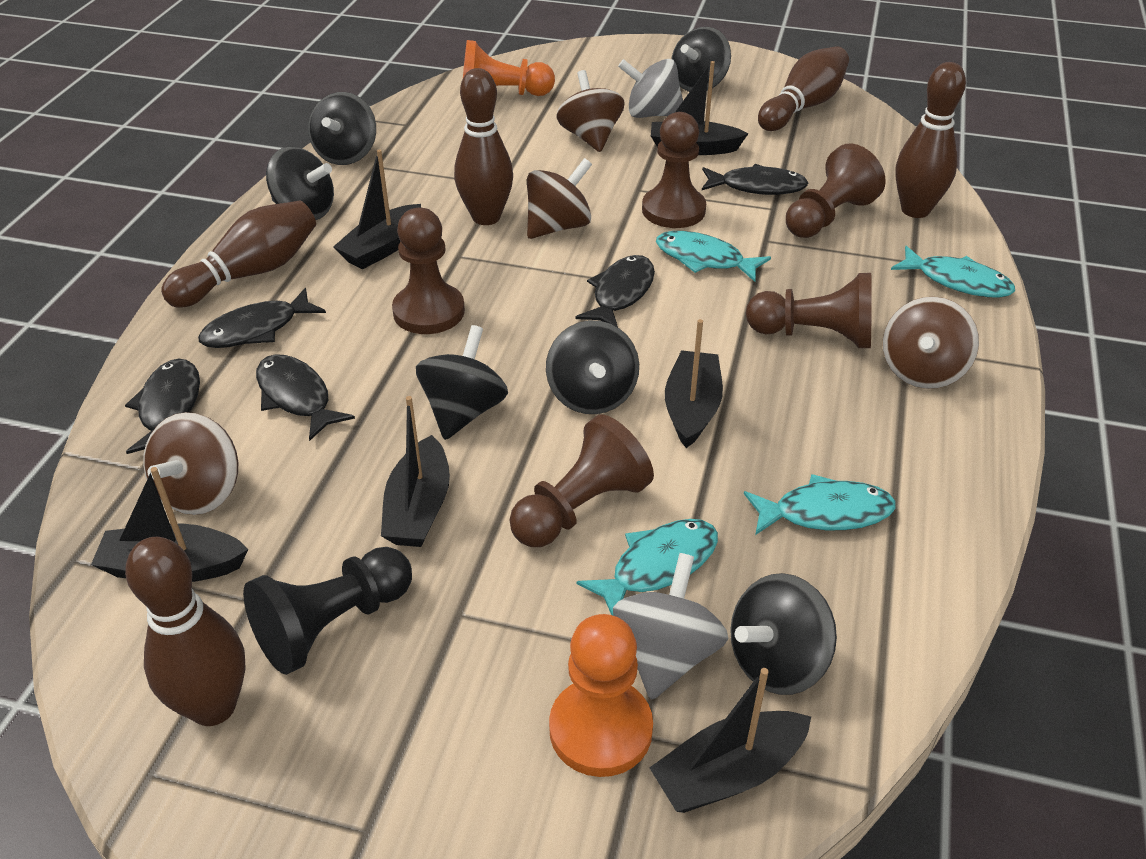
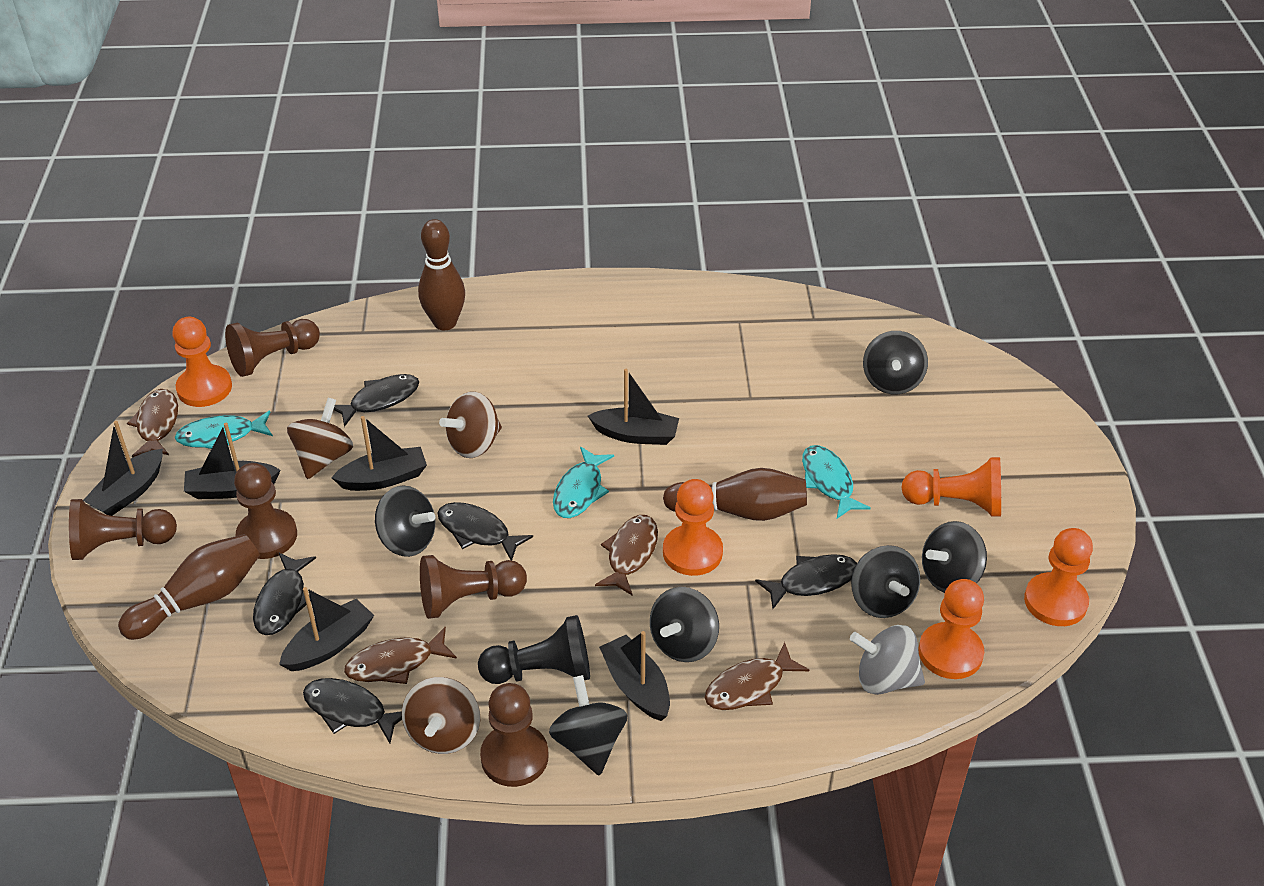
brown bowling pin: 5 -> 3
brown fish: 0 -> 4
brown spinning top: 4 -> 3
grey spinning top: 2 -> 1
orange pawn: 2 -> 5
turquoise fish: 4 -> 3

